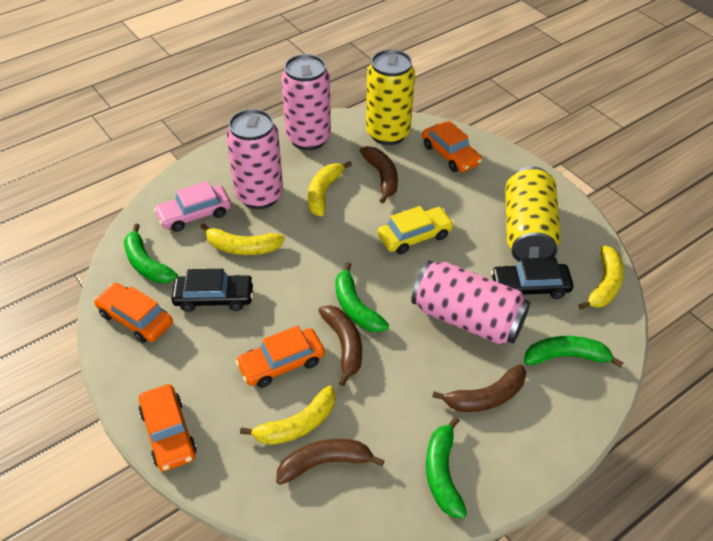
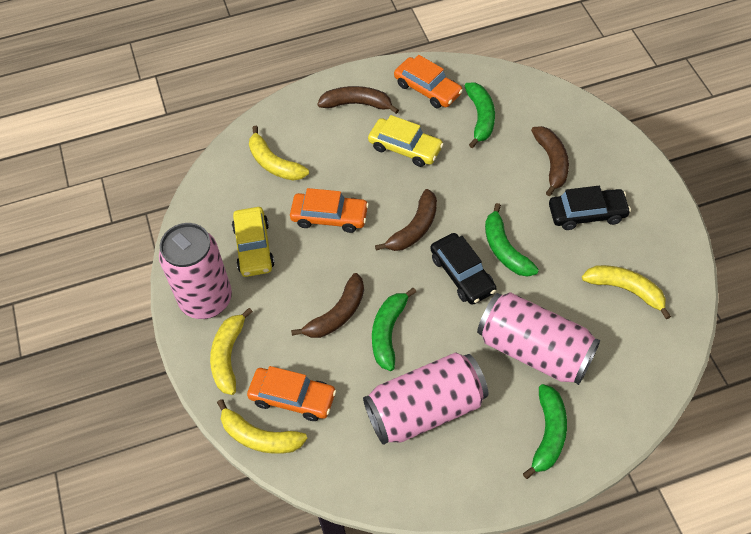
orange car: 4 -> 3
pink car: 1 -> 0
yellow can: 2 -> 0
yellow car: 1 -> 2

